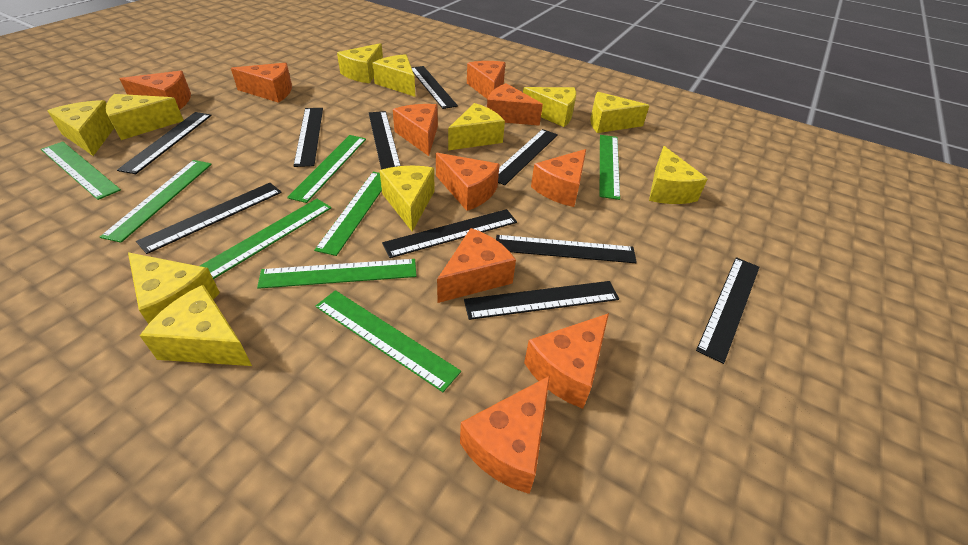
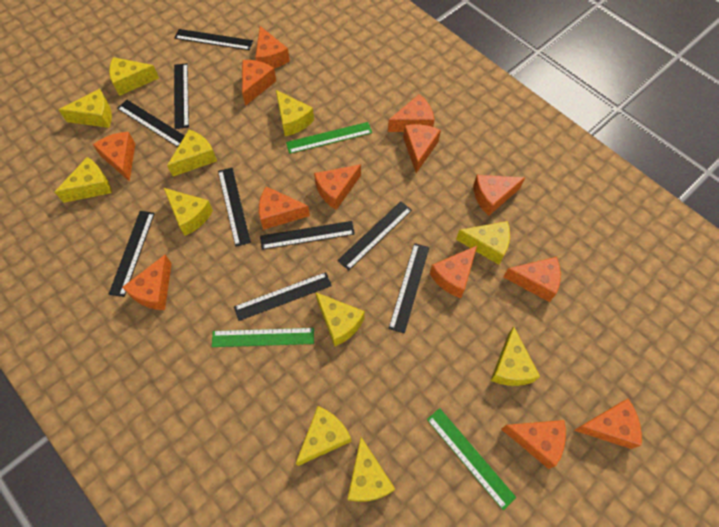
black ruler: 10 -> 9
green ruler: 8 -> 3
orange cheese: 10 -> 13

